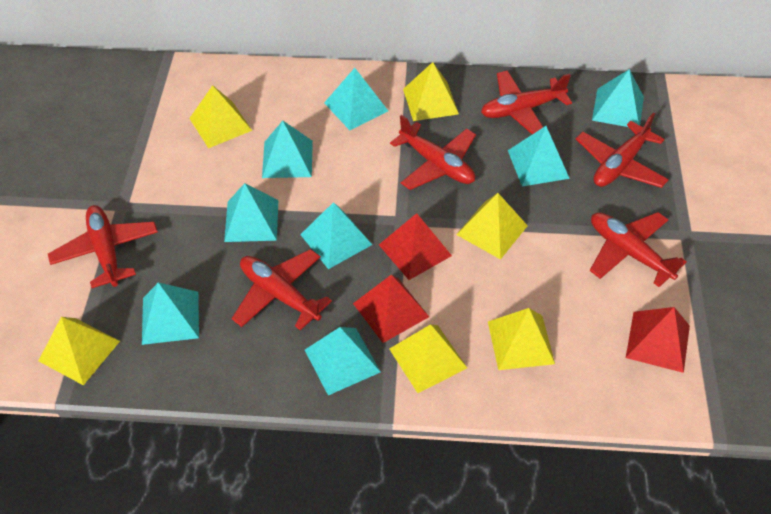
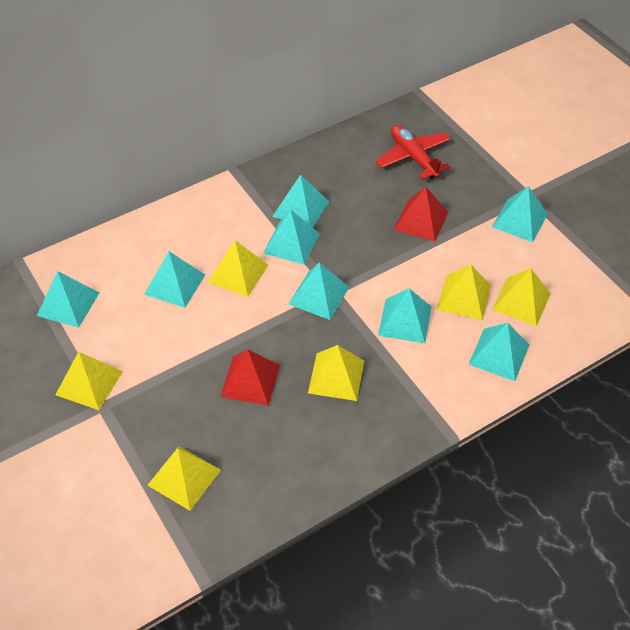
red plane: 6 -> 1
red pyramid: 3 -> 2

